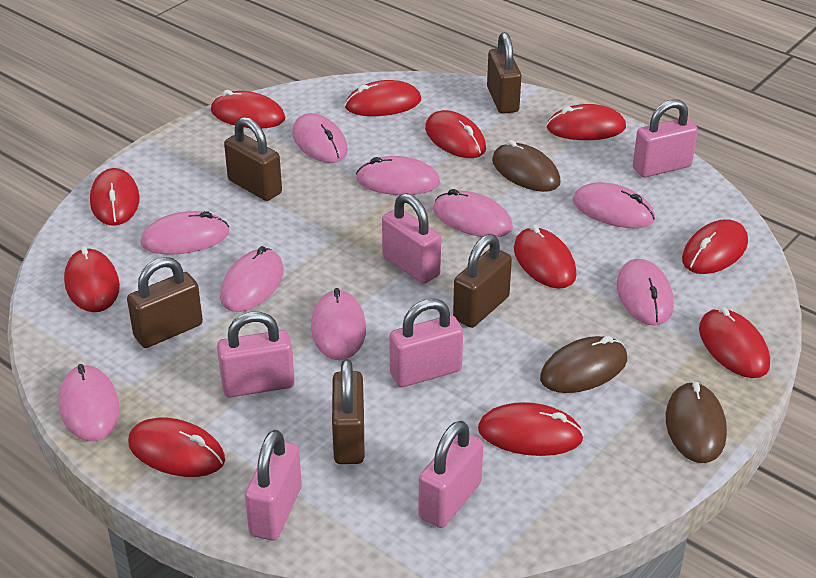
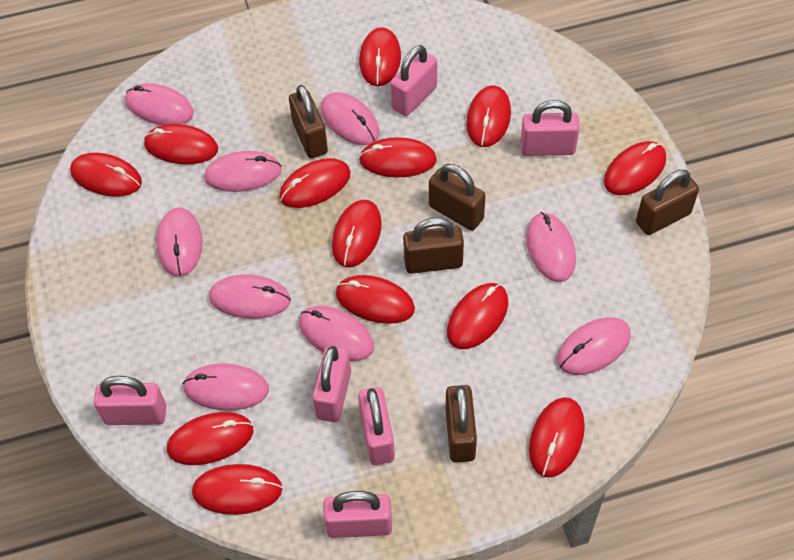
brown mouse: 3 -> 0
red mouse: 11 -> 13

